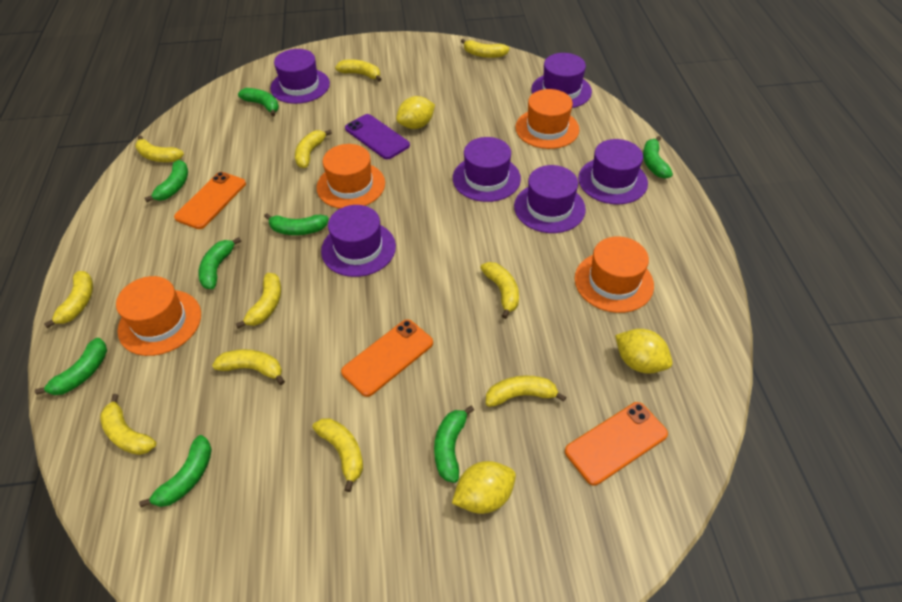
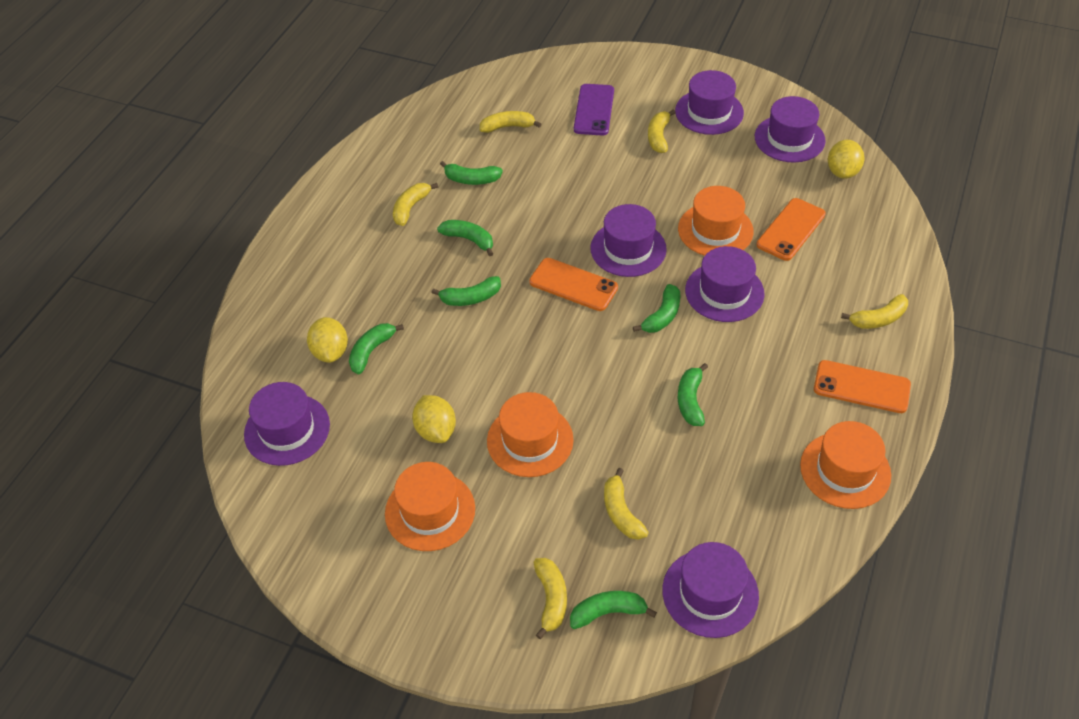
green banana: 8 -> 7
yellow banana: 11 -> 6

